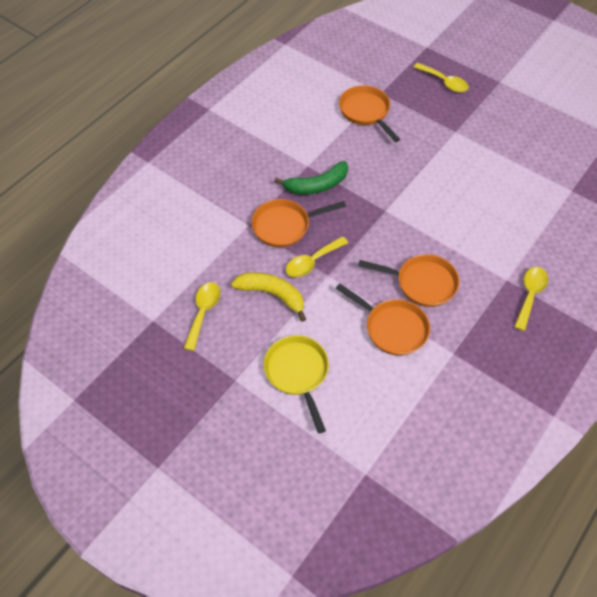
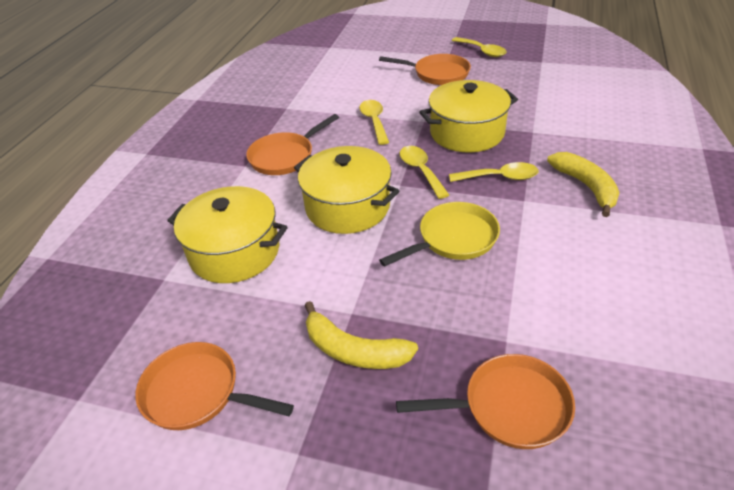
green banana: 1 -> 0
yellow banana: 1 -> 2
yellow pot: 0 -> 3

